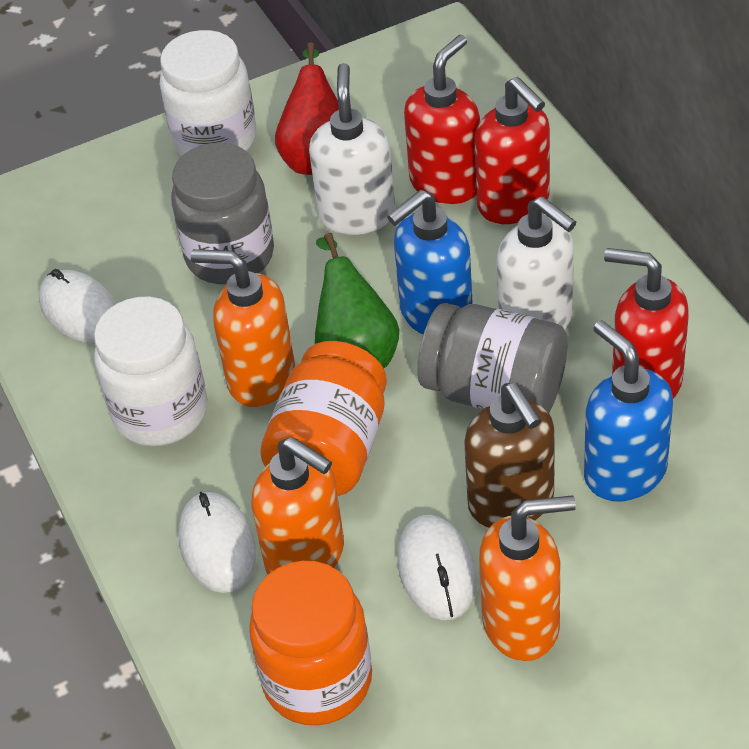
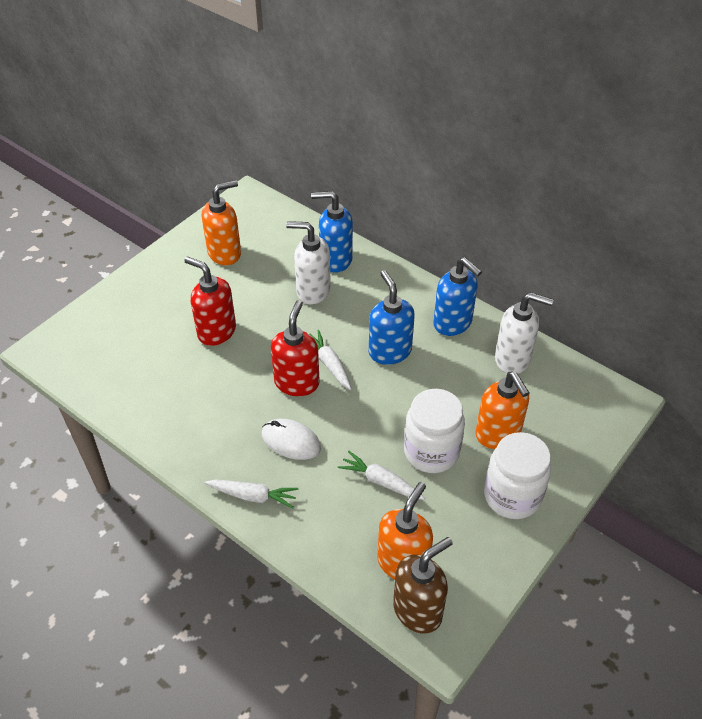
blue soap dispenser: 2 -> 3
green pear: 1 -> 0
grey jar: 2 -> 0
orange jar: 2 -> 0
red pear: 1 -> 0
red soap dispenser: 3 -> 2
white carrot: 0 -> 3
white mouse: 3 -> 1

